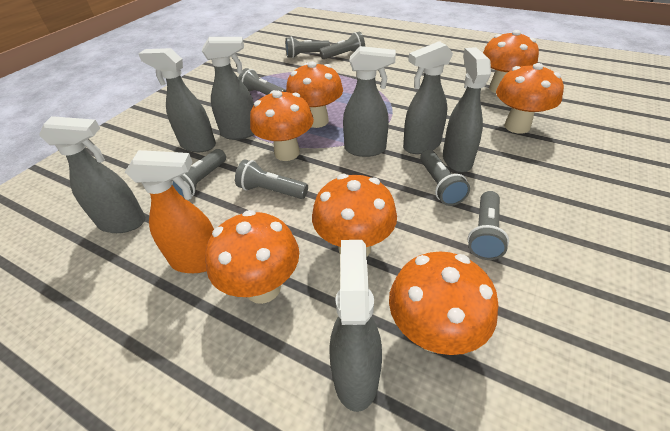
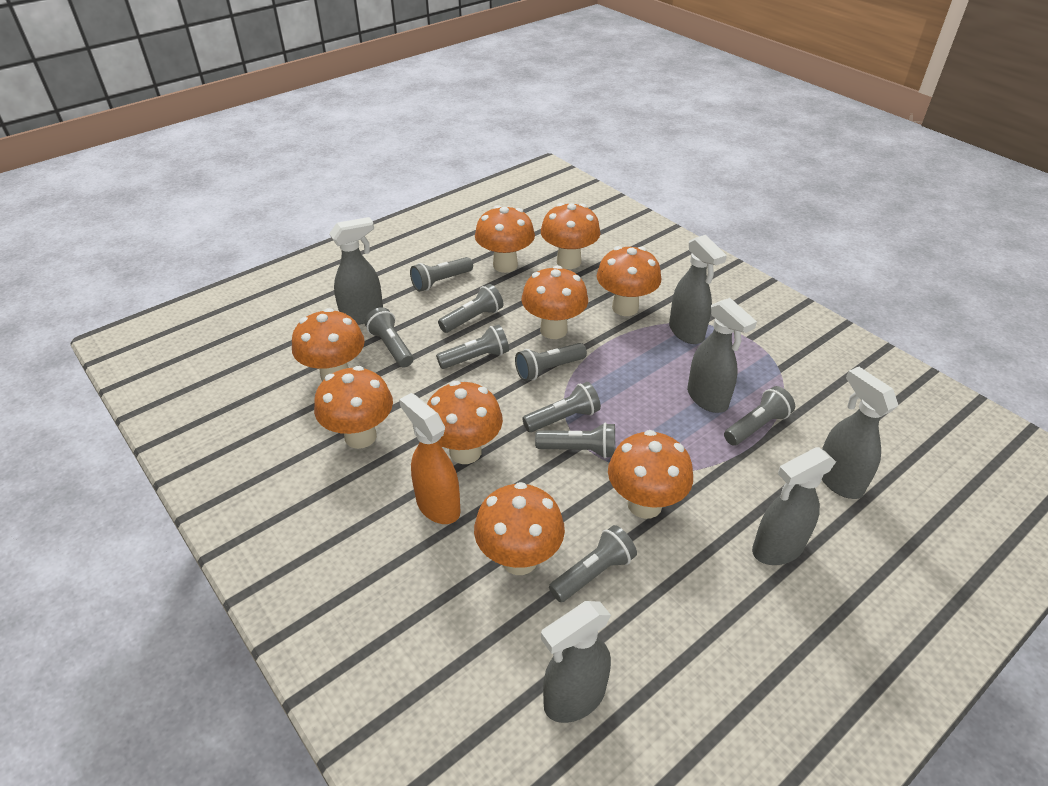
grey flashlight: 7 -> 9
grey spray bottle: 7 -> 6
orange mushroom: 7 -> 9

